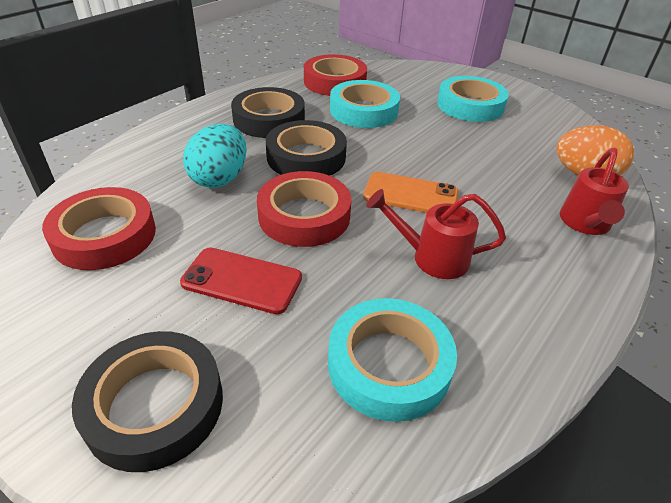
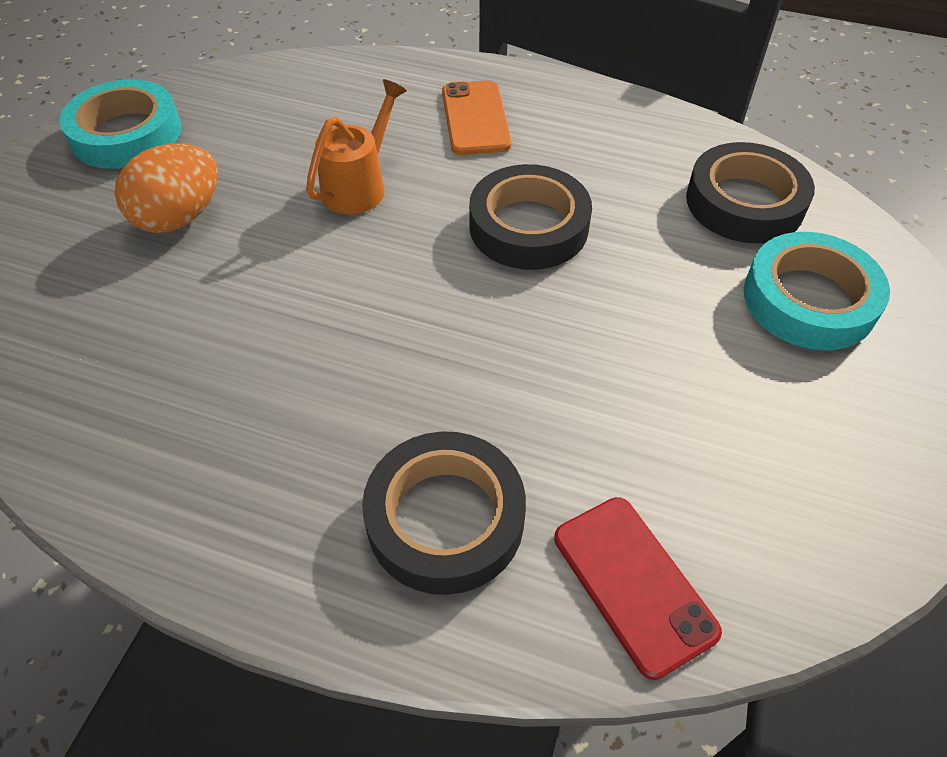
orange watering can: 0 -> 1
red tape: 3 -> 0
red watering can: 2 -> 0
turquoise egg: 1 -> 0
turquoise tape: 3 -> 2

